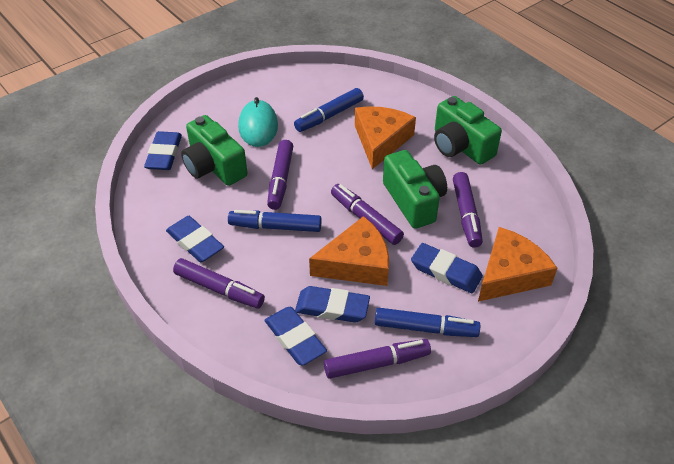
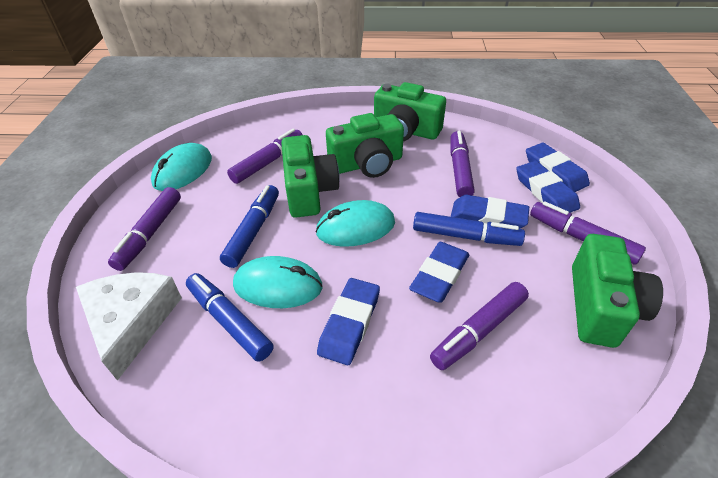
green camera: 3 -> 4
orange cheese: 3 -> 0
turquoise mouse: 1 -> 3
white cheese: 0 -> 1

